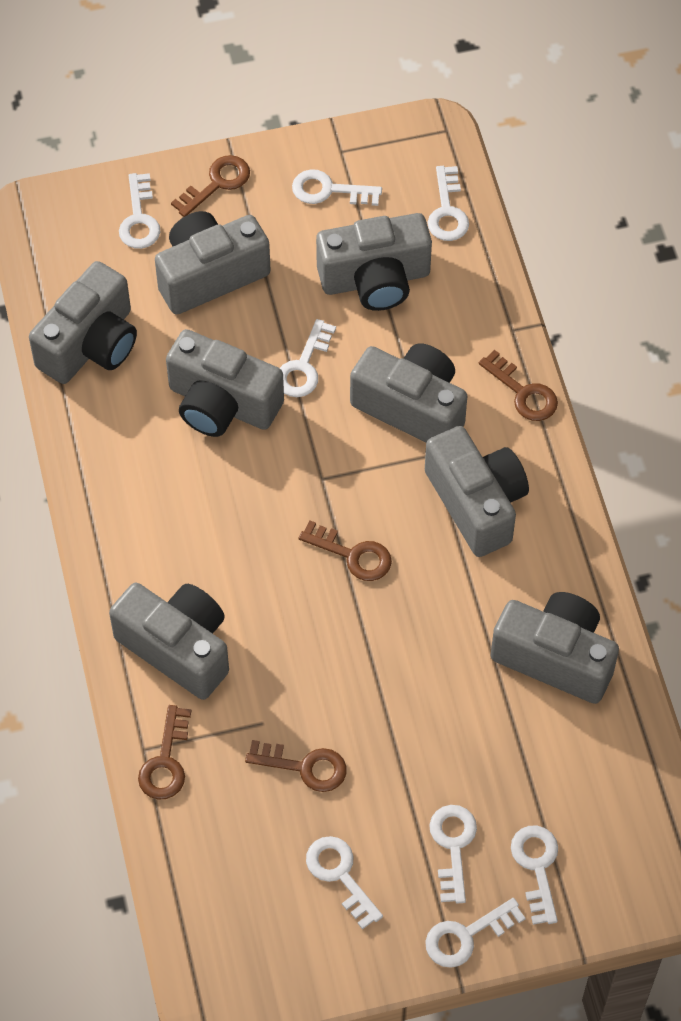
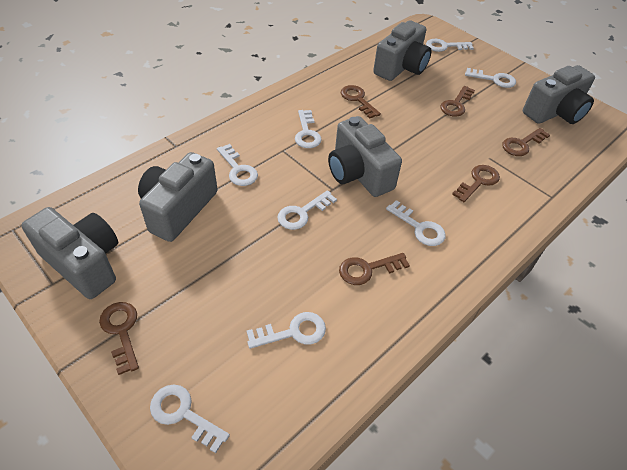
brown key: 5 -> 6
grey camera: 8 -> 5

